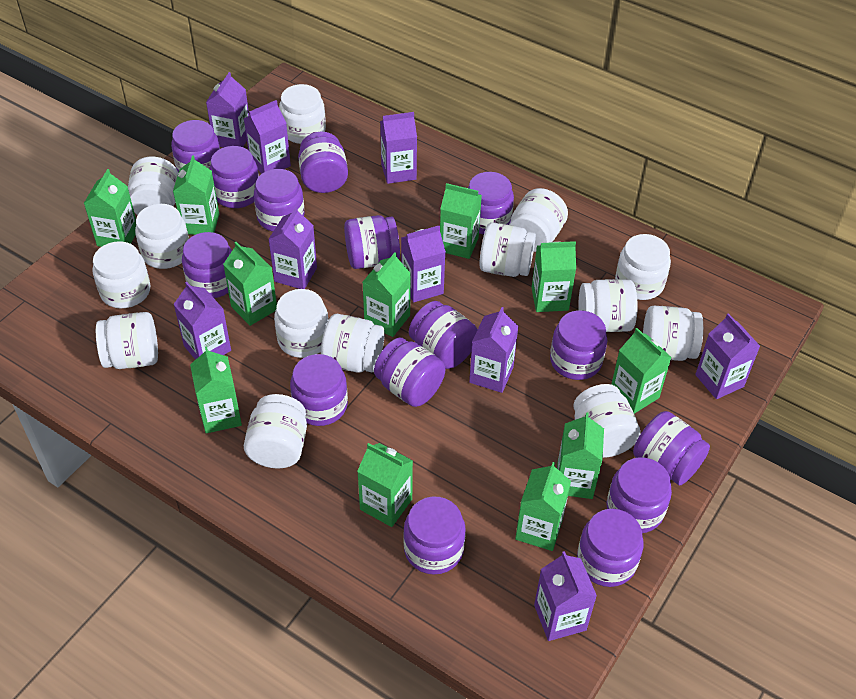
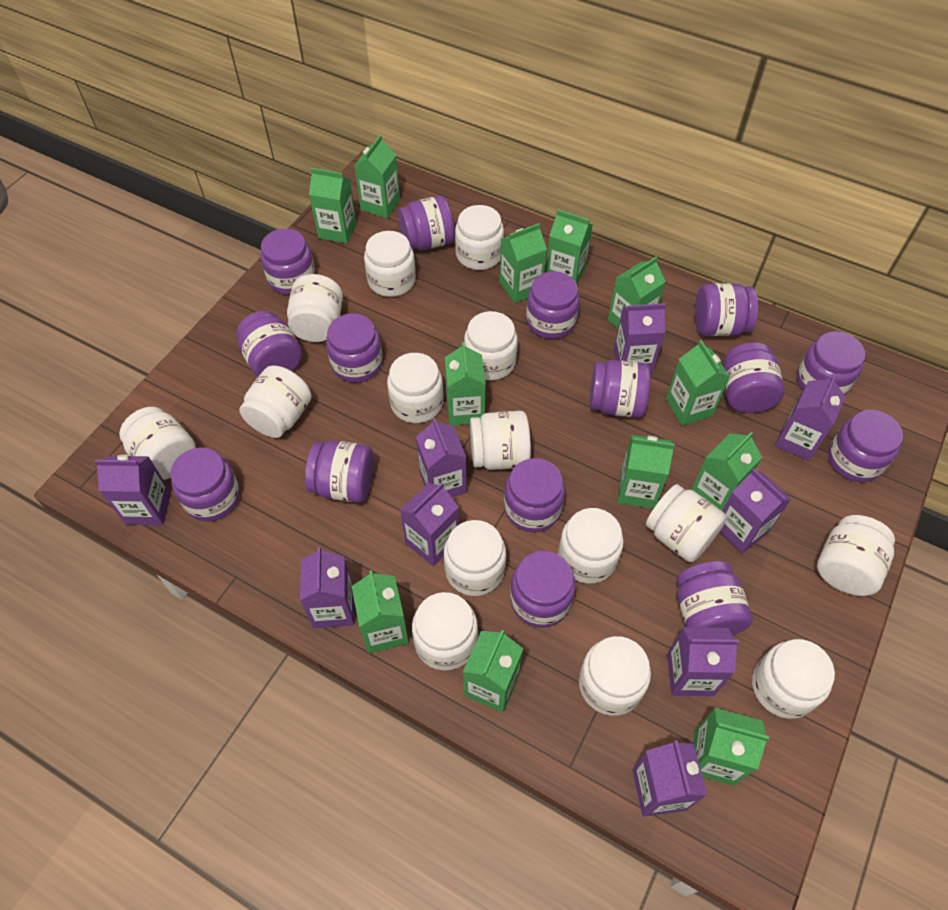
green carton: 11 -> 12
white jar: 14 -> 15

